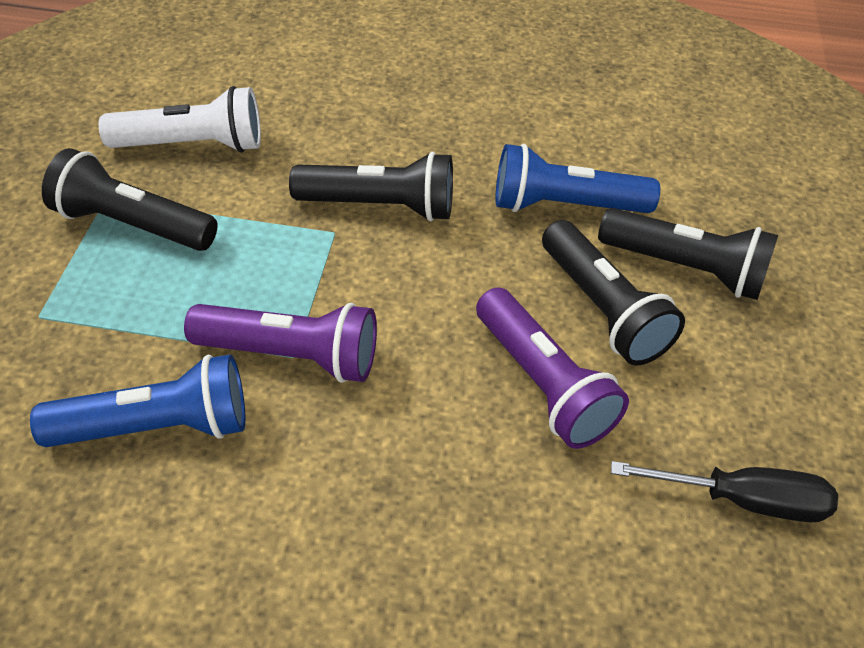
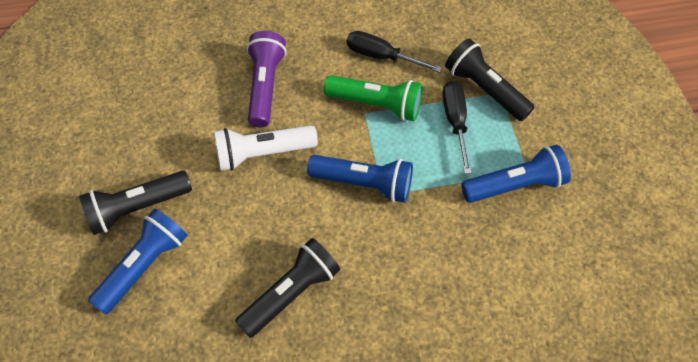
black flashlight: 4 -> 3
black screwdriver: 1 -> 2
blue flashlight: 2 -> 3
green flashlight: 0 -> 1
purple flashlight: 2 -> 1

